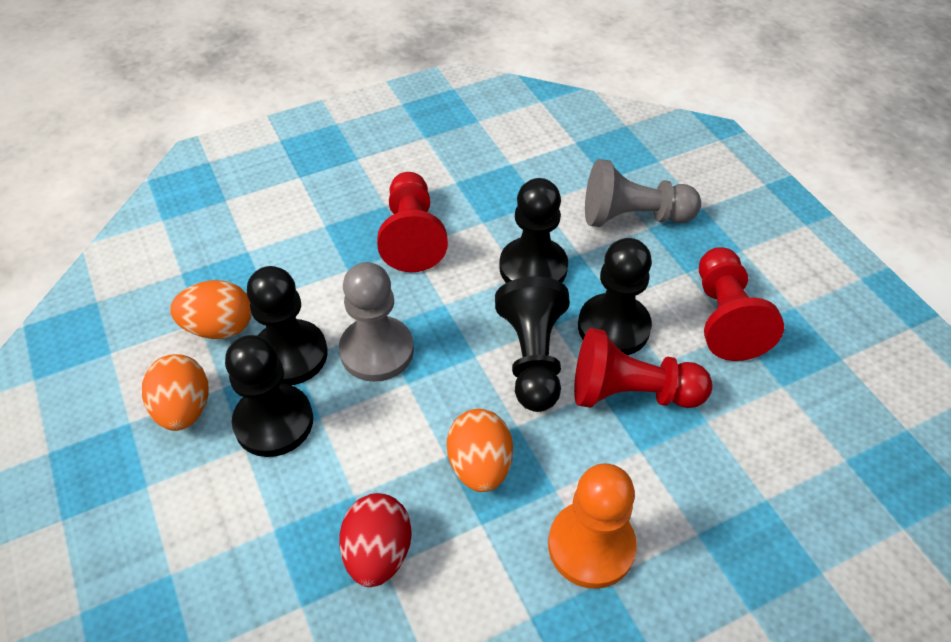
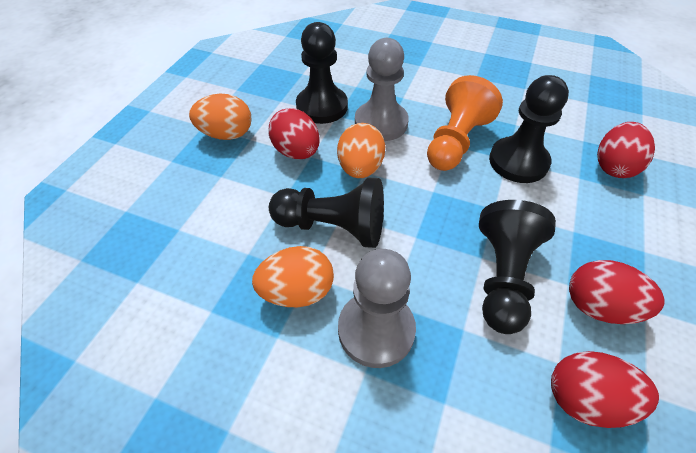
black pawn: 5 -> 4
red egg: 1 -> 4
red pawn: 3 -> 0

